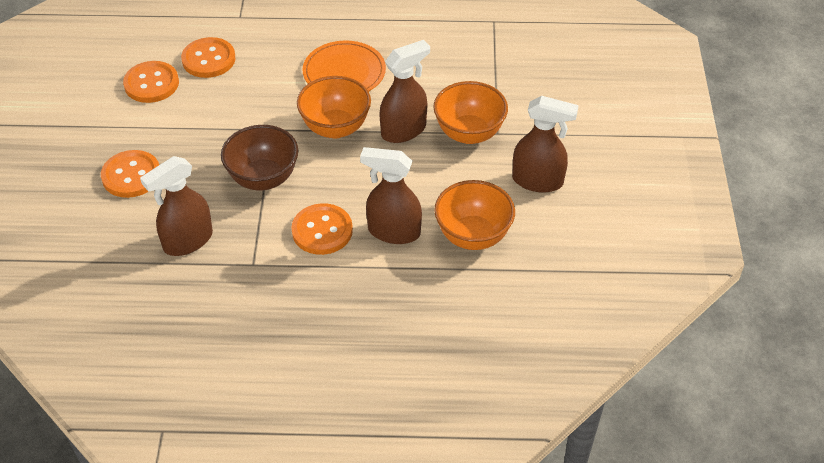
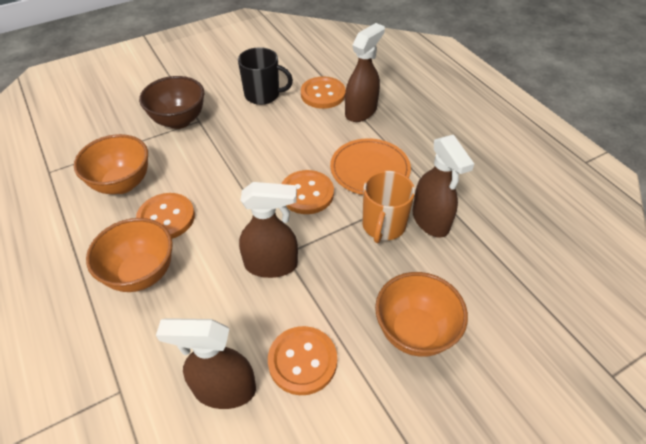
black mug: 0 -> 1
orange mug: 0 -> 1

